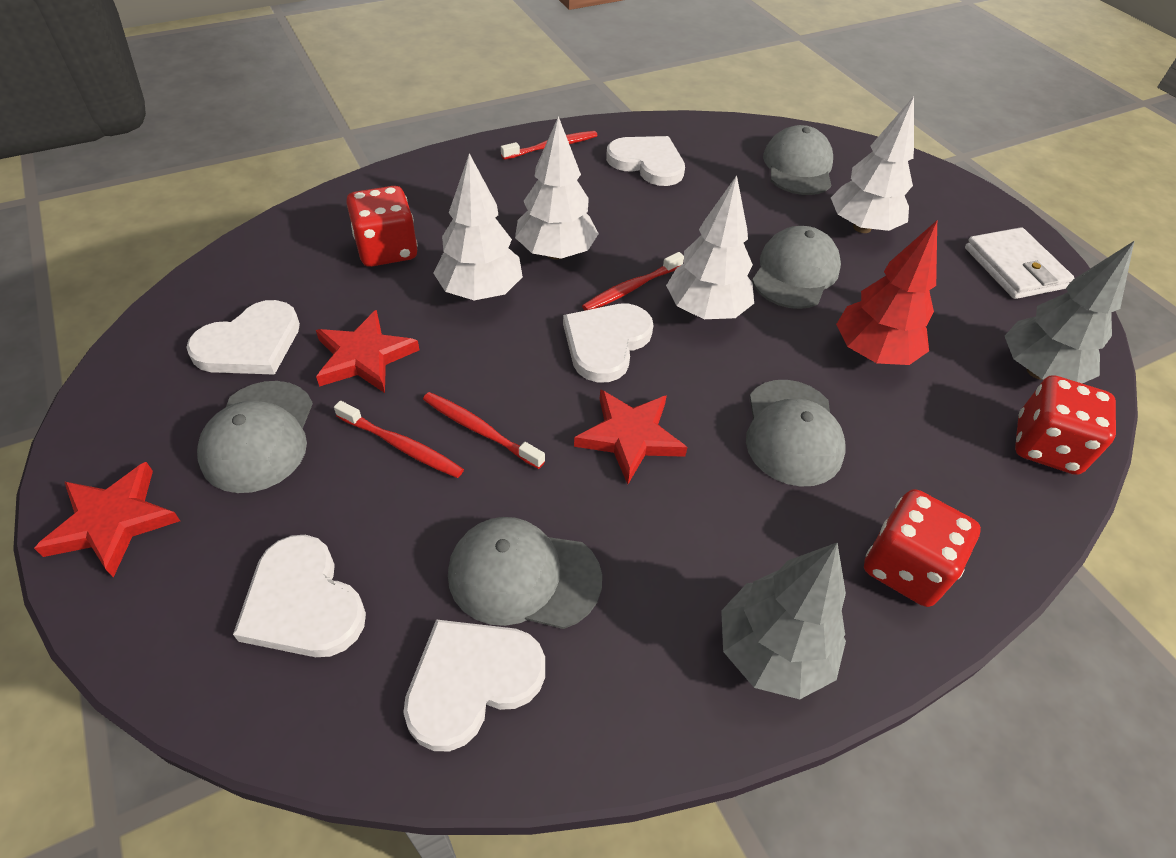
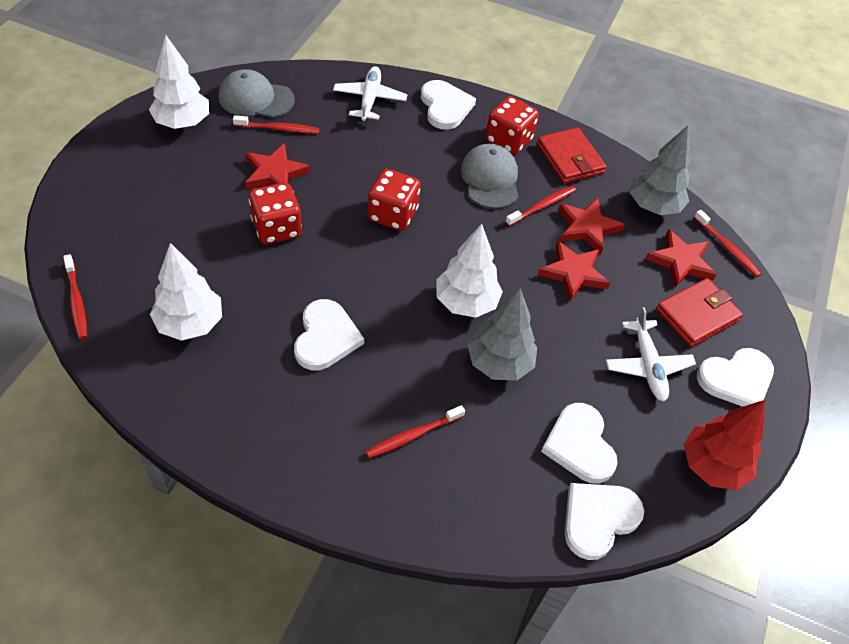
grey cap: 5 -> 2
red star: 3 -> 4
red toothbrush: 4 -> 5
red wallet: 0 -> 2
white plane: 0 -> 2
white tree: 4 -> 3
white wallet: 1 -> 0

